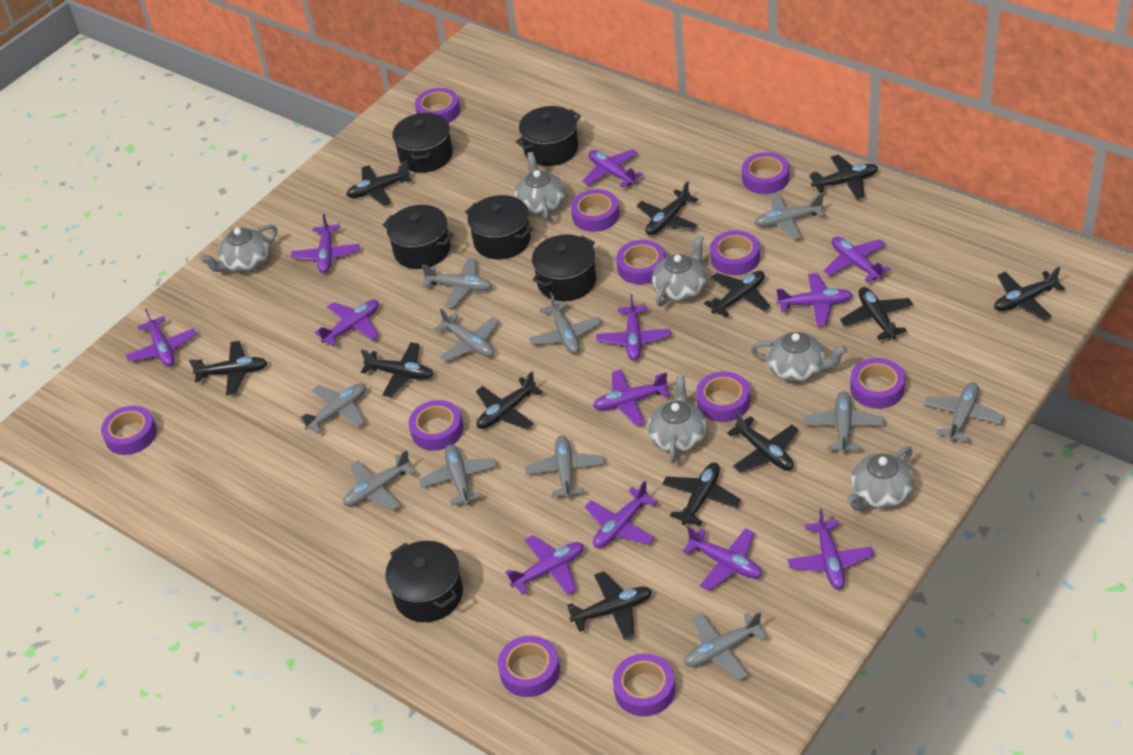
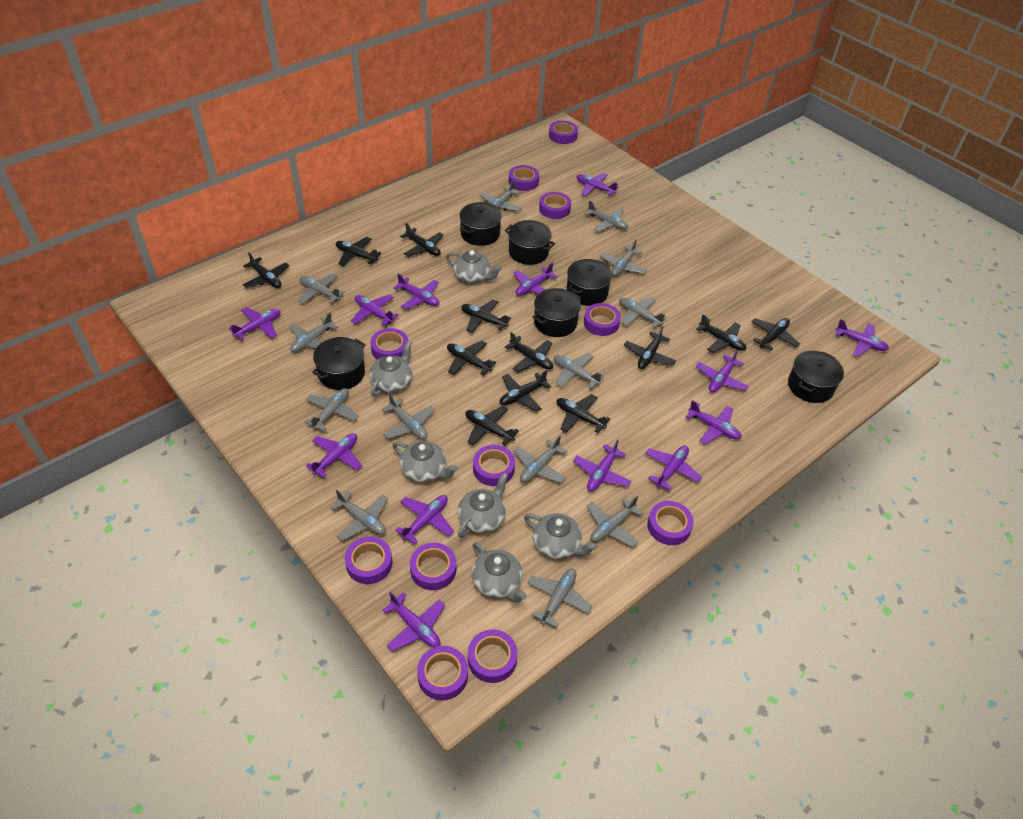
grey plane: 11 -> 13
purple plane: 12 -> 13

